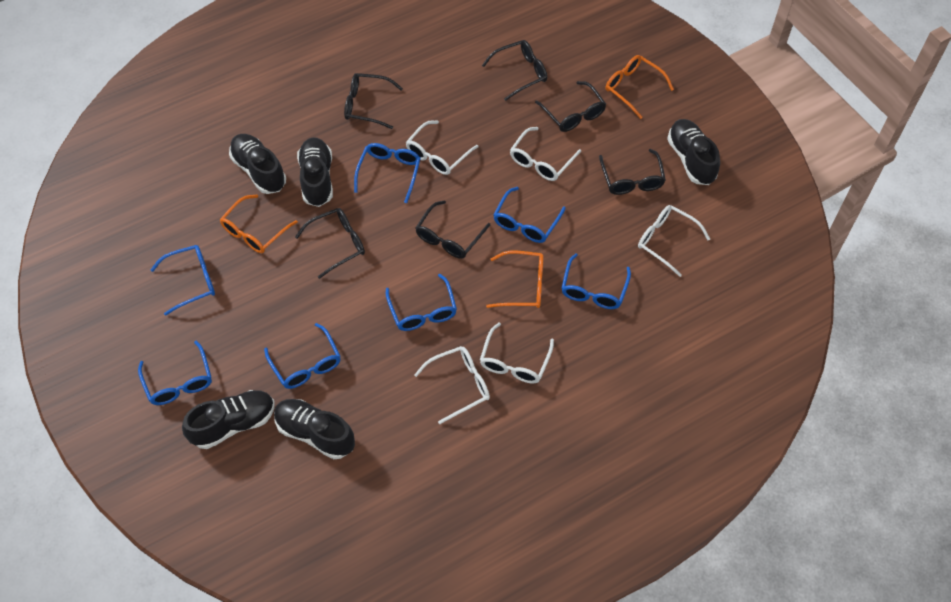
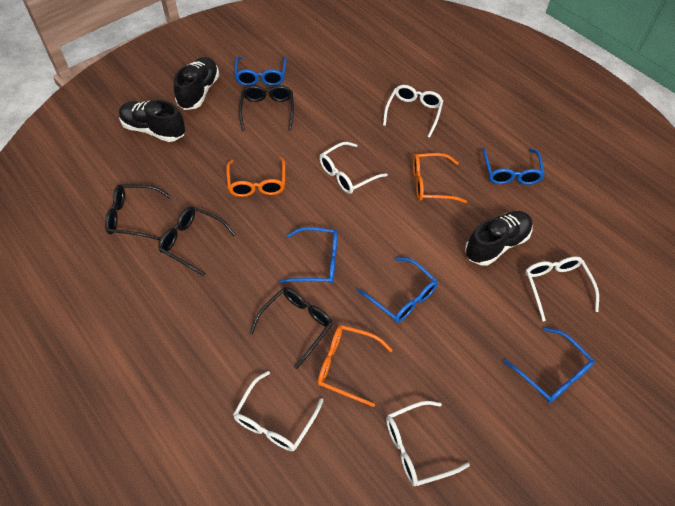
black glasses: 6 -> 4
black shoe: 5 -> 3
blue glasses: 7 -> 5

